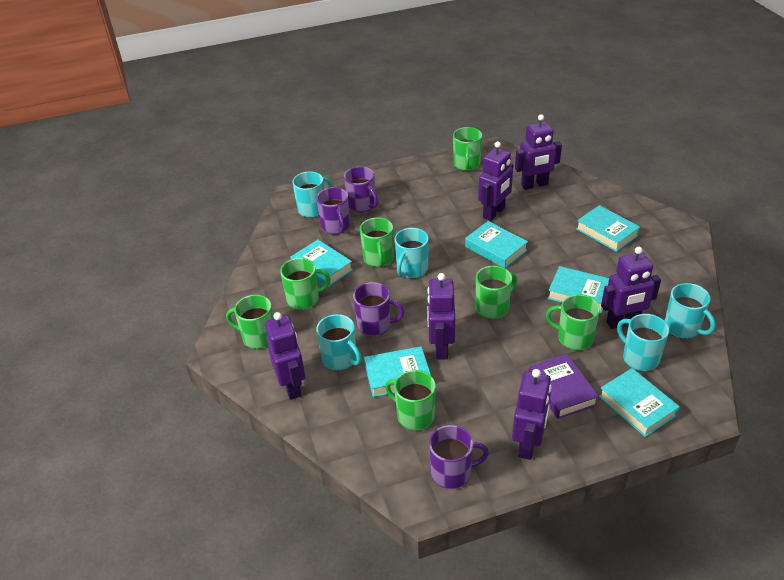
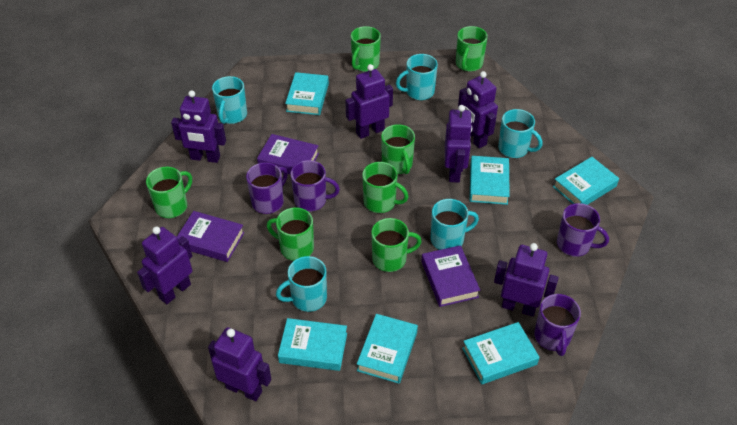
purple book: 1 -> 3
purple robot: 6 -> 7

